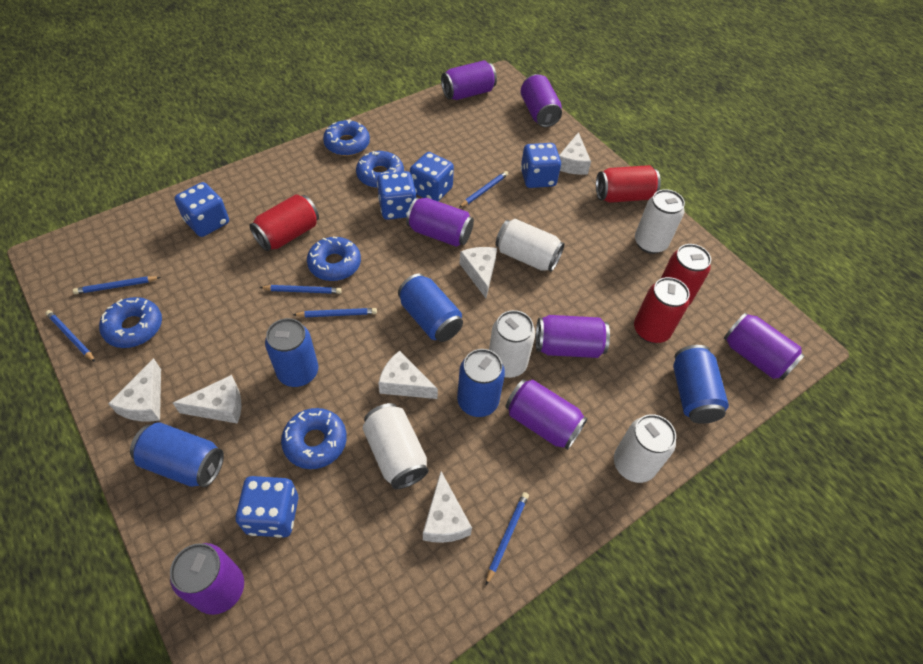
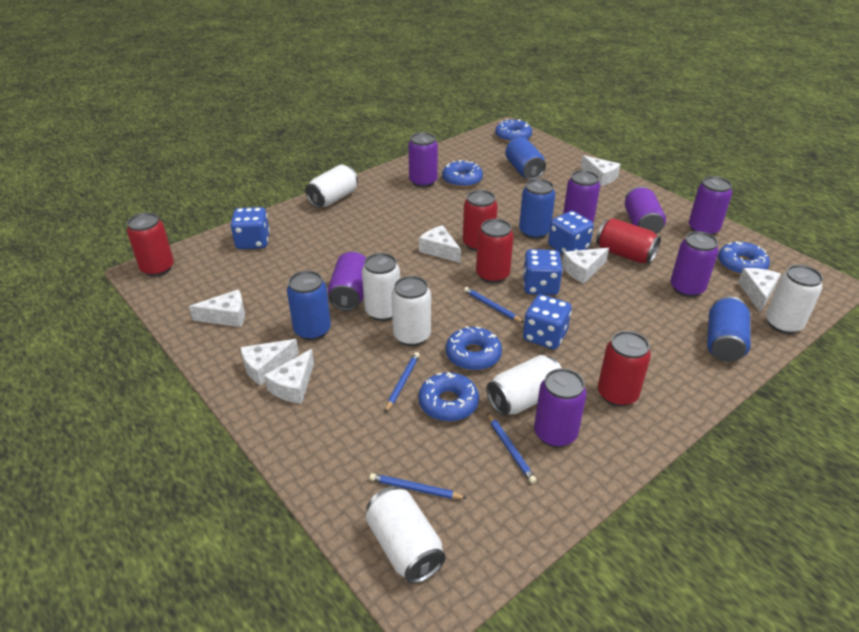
blue can: 5 -> 4
blue dice: 5 -> 4
blue pencil: 6 -> 4
red can: 4 -> 5
white can: 5 -> 6
white cheese: 6 -> 7

